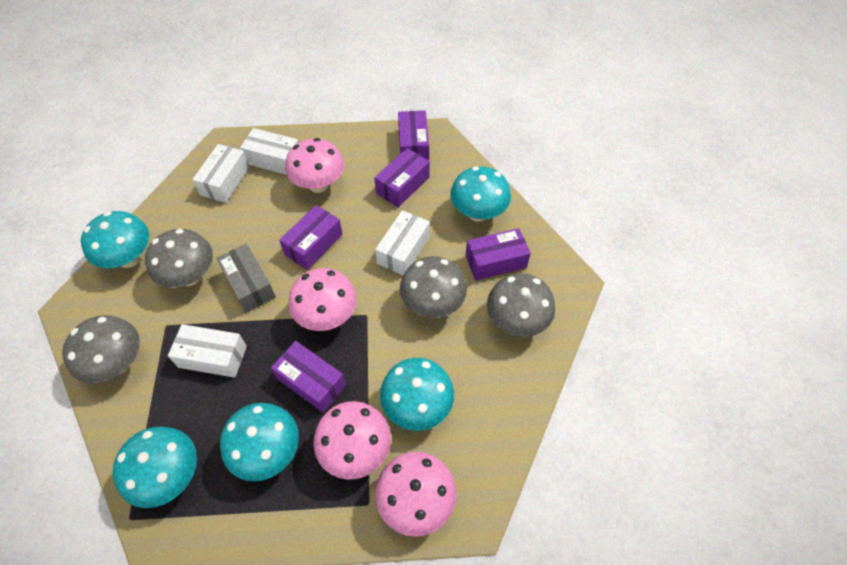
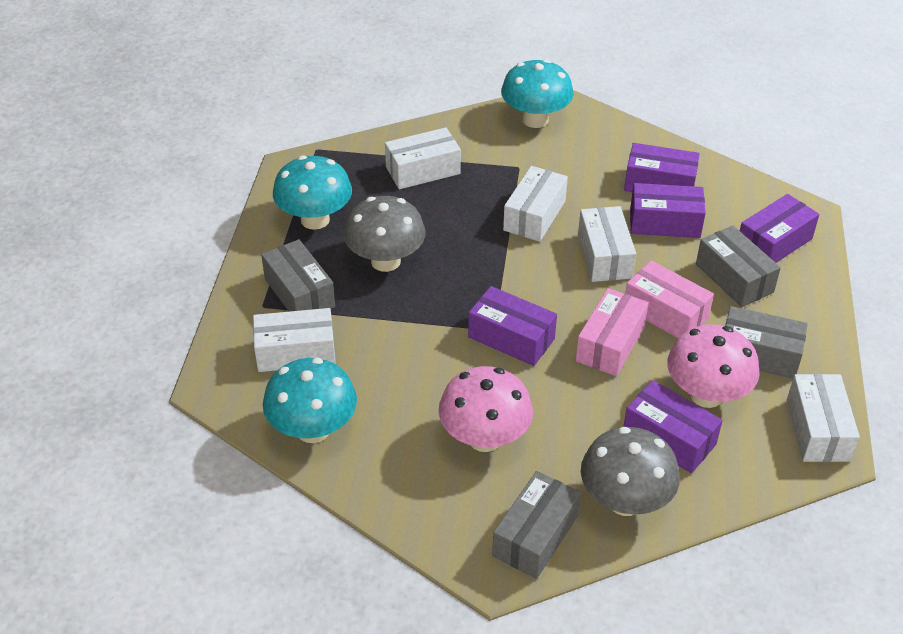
grey box: 1 -> 4
grey mushroom: 4 -> 2
pink box: 0 -> 2
pink mushroom: 4 -> 2
turquoise mushroom: 5 -> 3
white box: 4 -> 5

